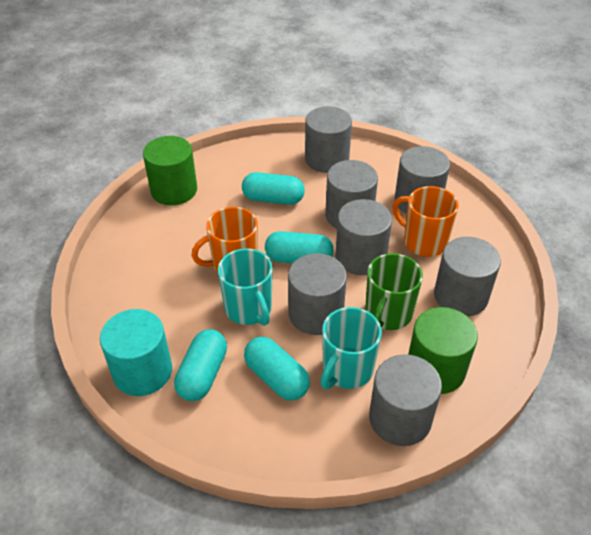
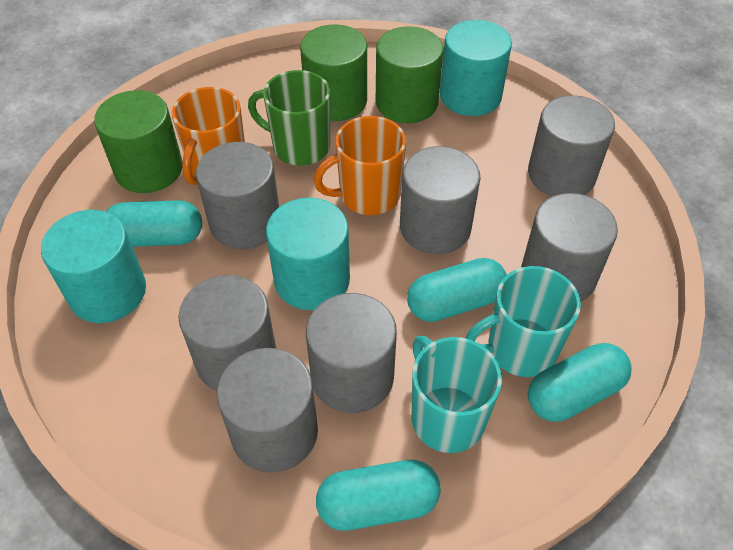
green cylinder: 2 -> 3
turquoise cylinder: 1 -> 3

